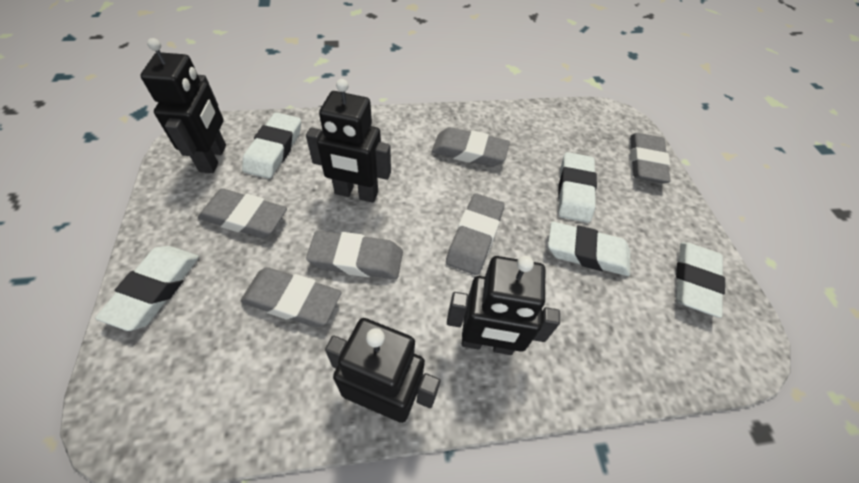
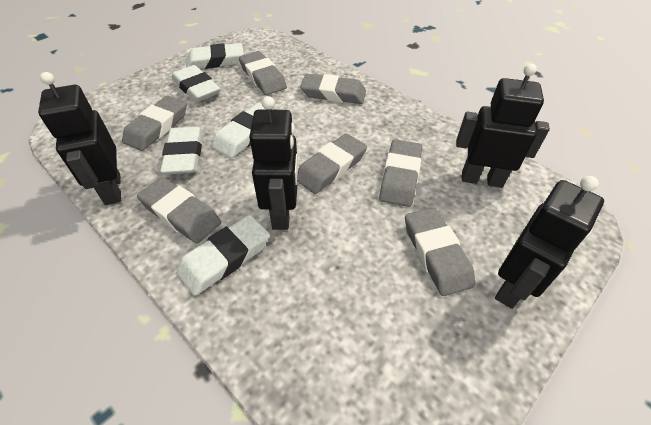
grey eraser: 6 -> 7

